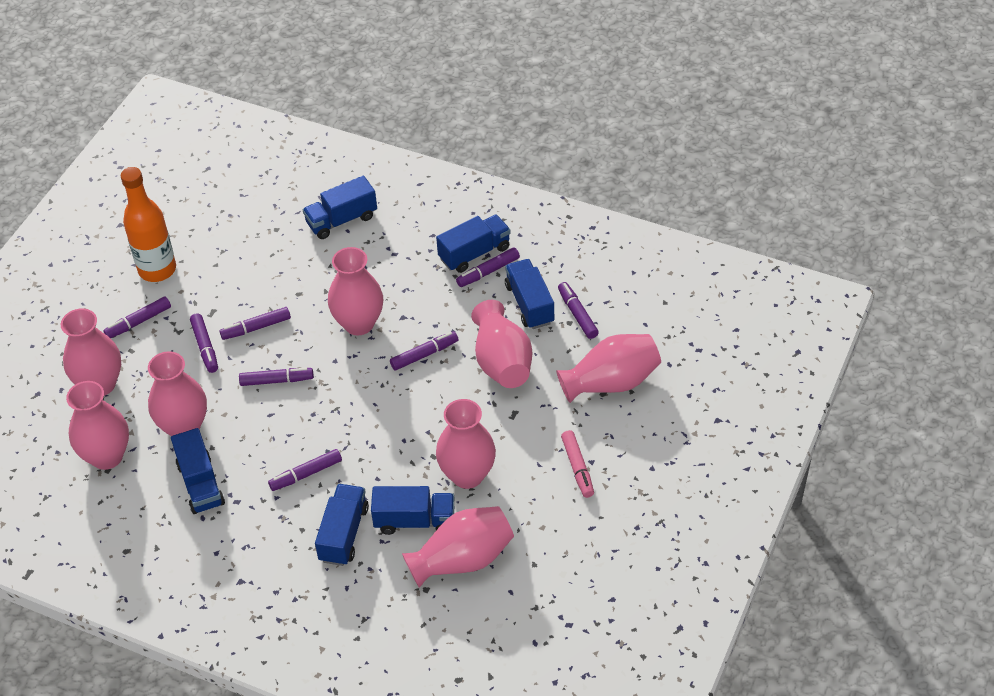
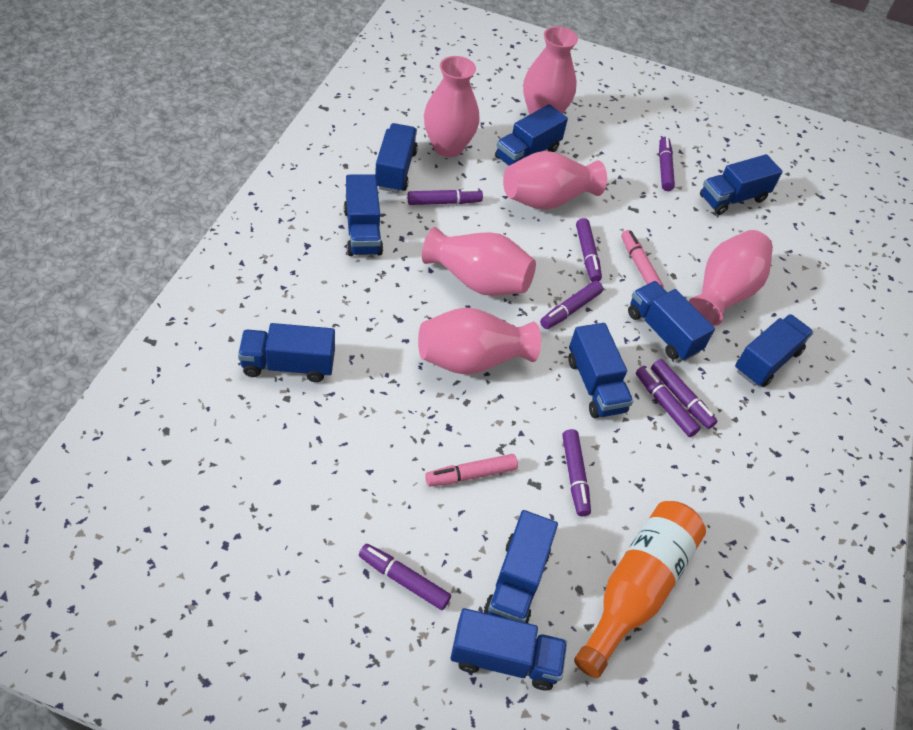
blue truck: 6 -> 10
pink marker: 1 -> 2
pink vase: 8 -> 6

